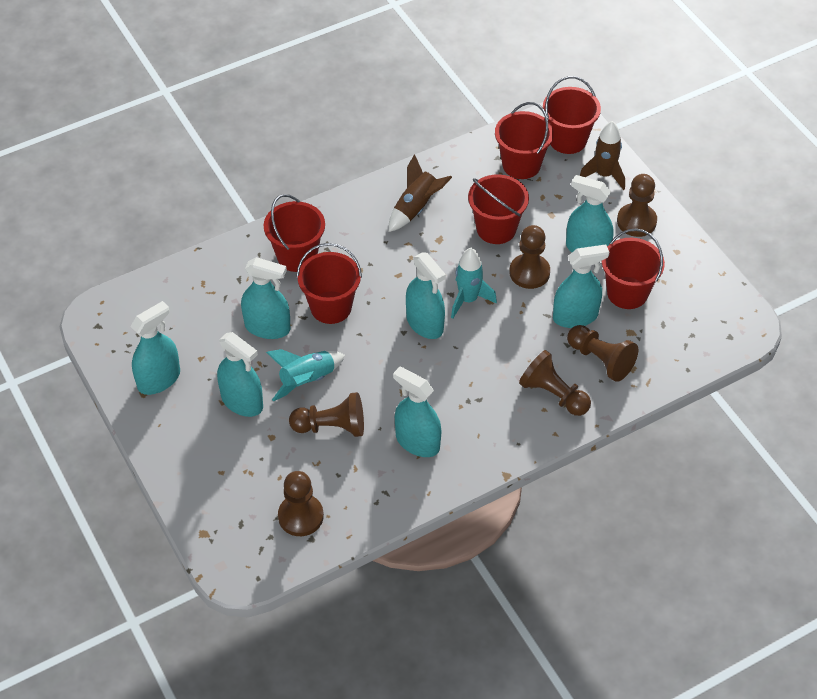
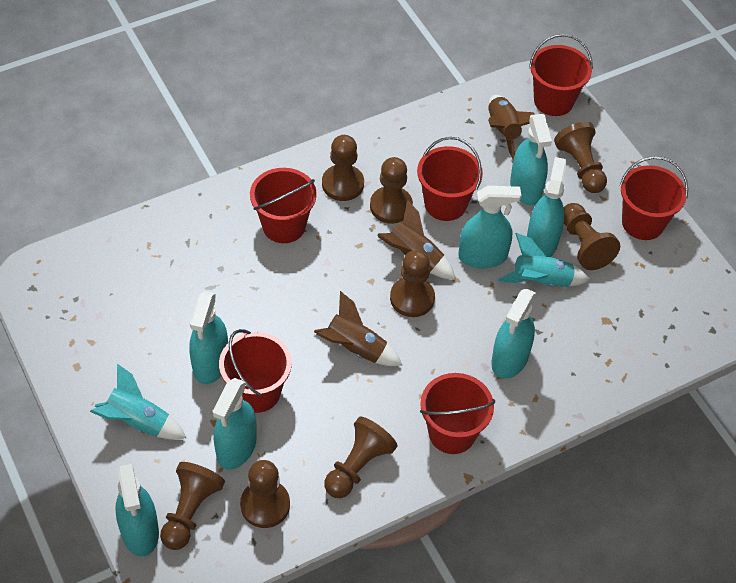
brown pawn: 6 -> 8
brown rocket: 2 -> 3

